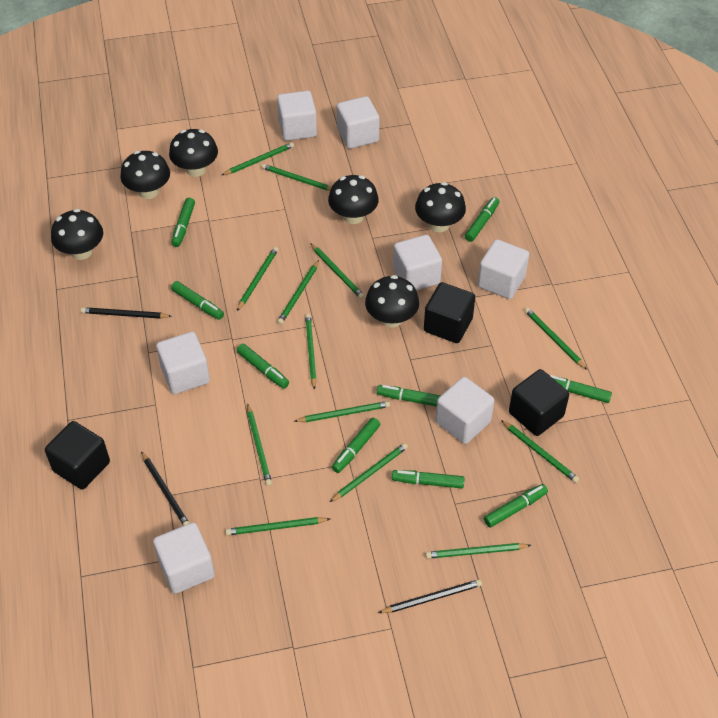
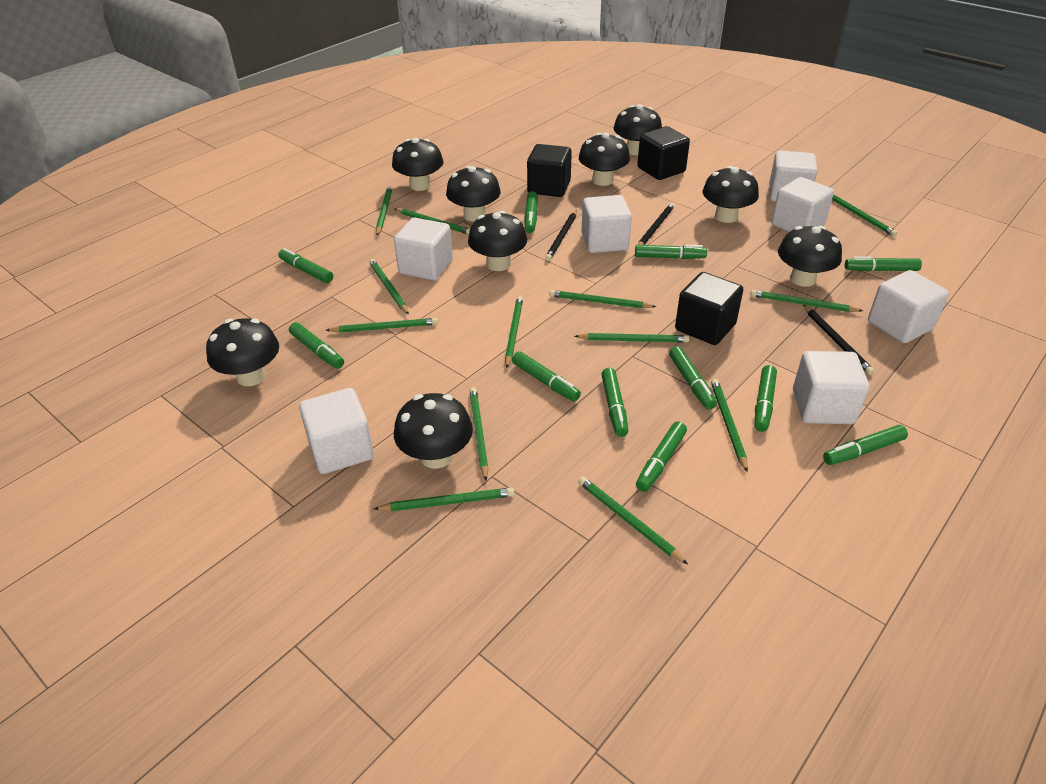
black mushroom: 6 -> 9
green marker: 9 -> 11

